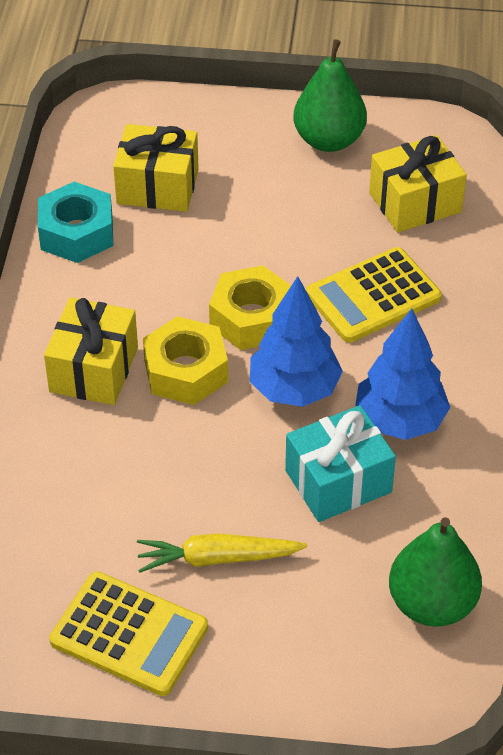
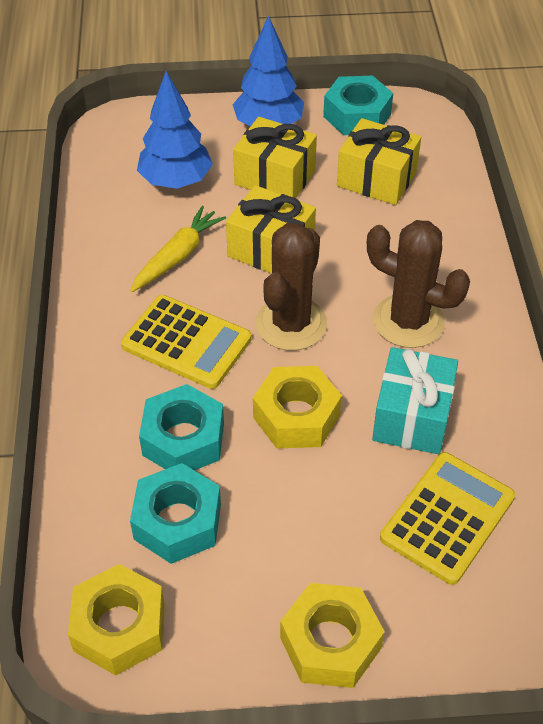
brown cactus: 0 -> 2
green pear: 2 -> 0
turquoise nut: 1 -> 3
yellow nut: 2 -> 3

